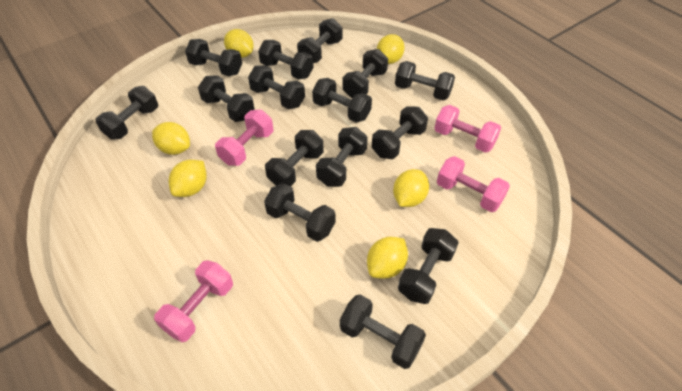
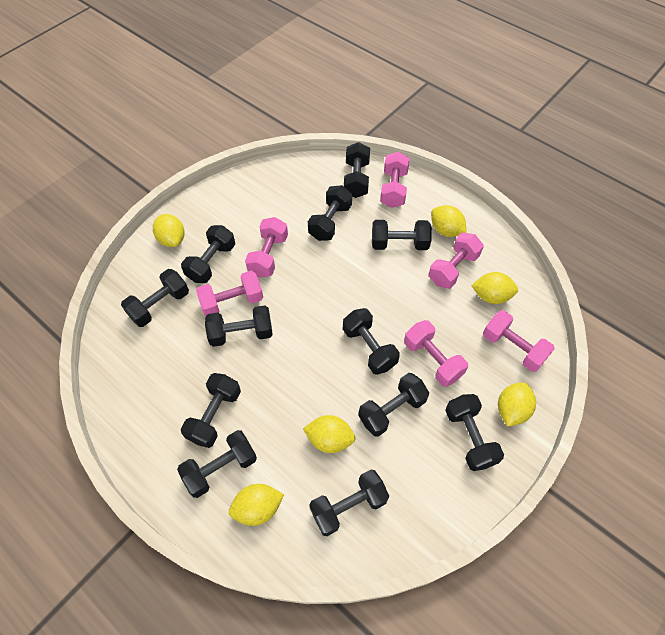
black dumbbell: 15 -> 12
pink dumbbell: 4 -> 6

